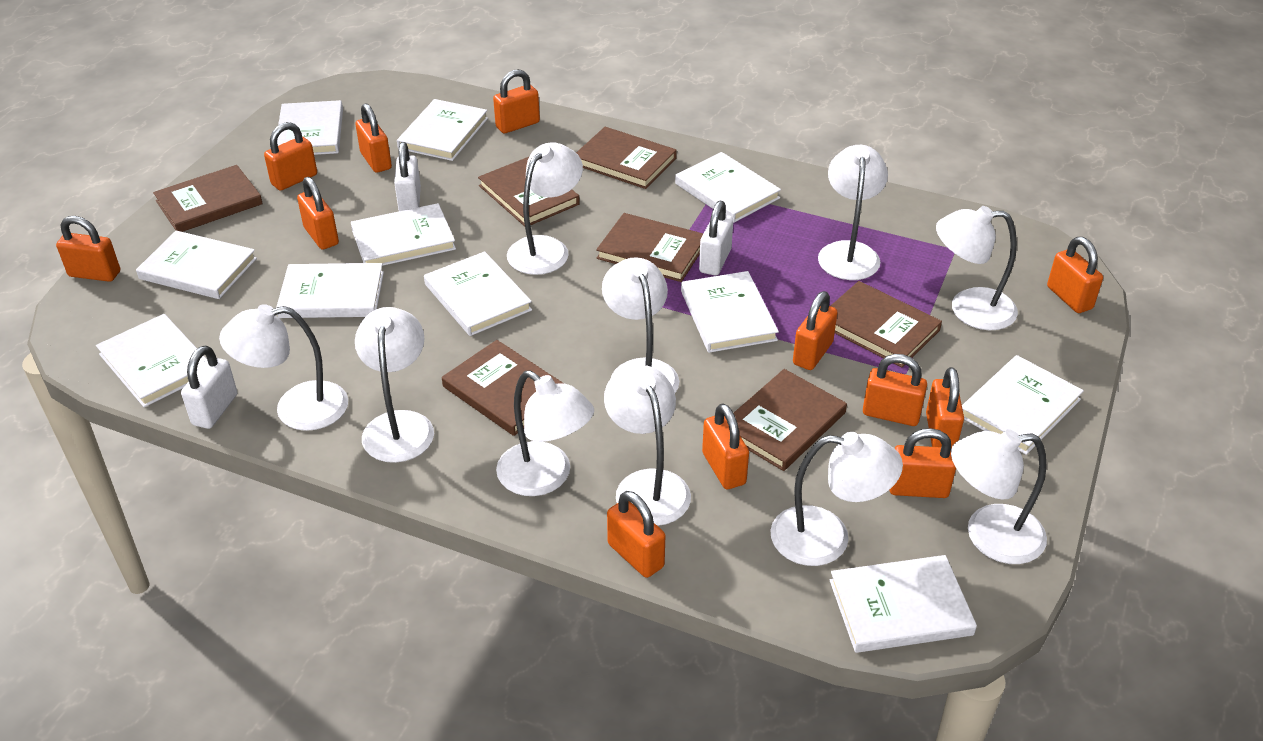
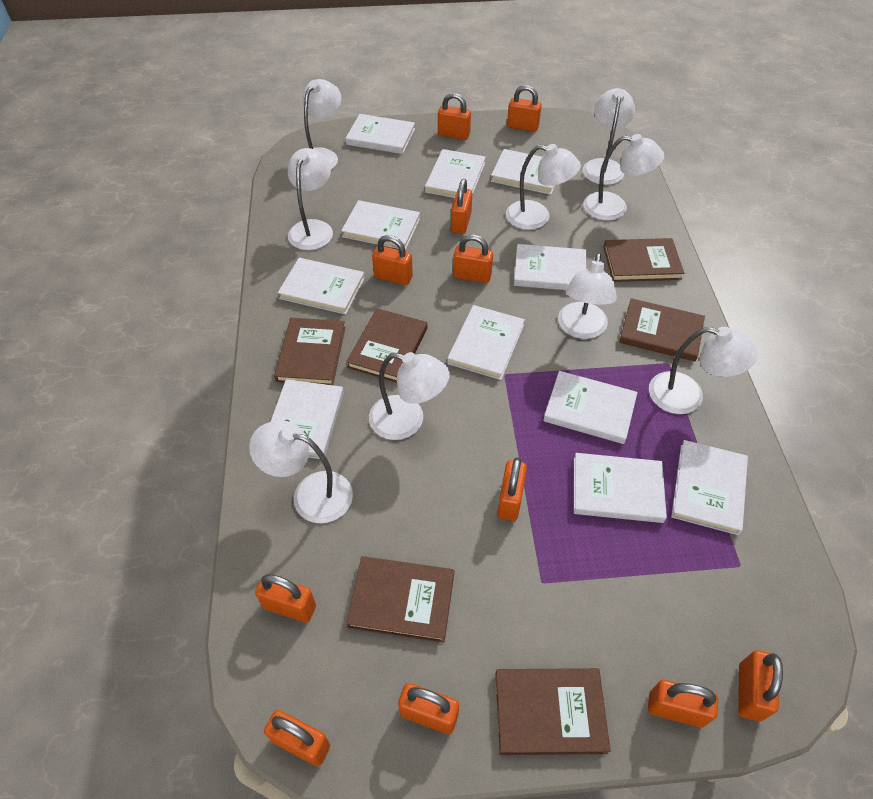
brown book: 7 -> 6
orange padlock: 12 -> 11
white lamp: 10 -> 9
white padlock: 3 -> 0

